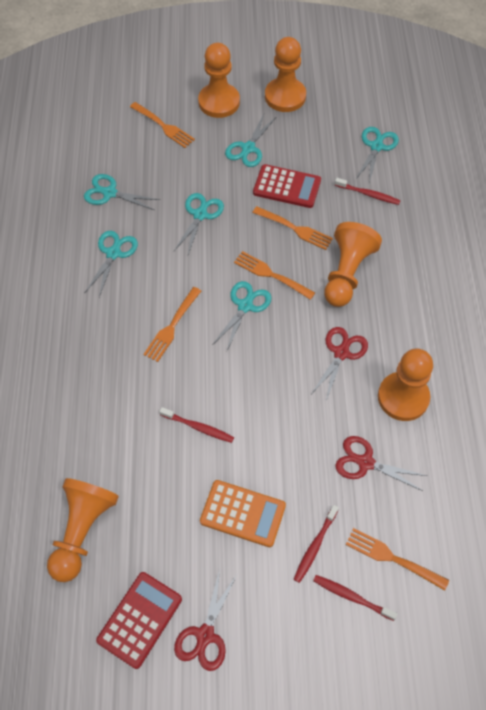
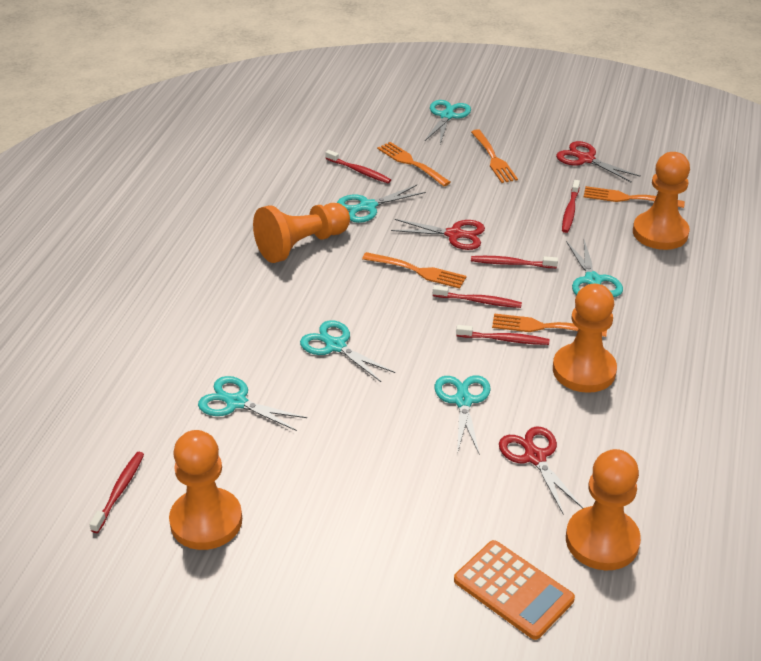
red calculator: 2 -> 0
red toothbrush: 4 -> 6

